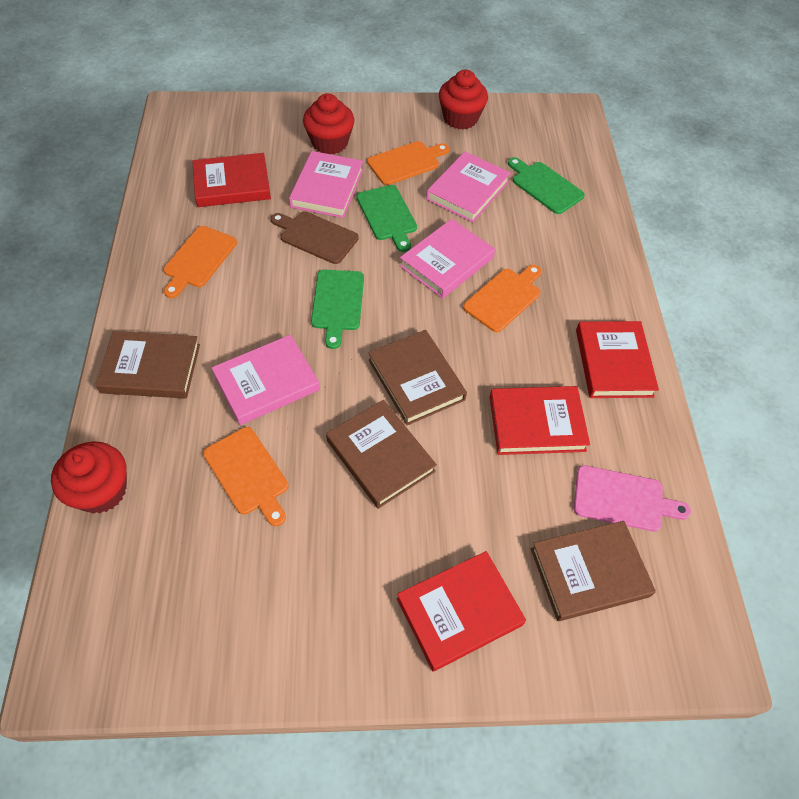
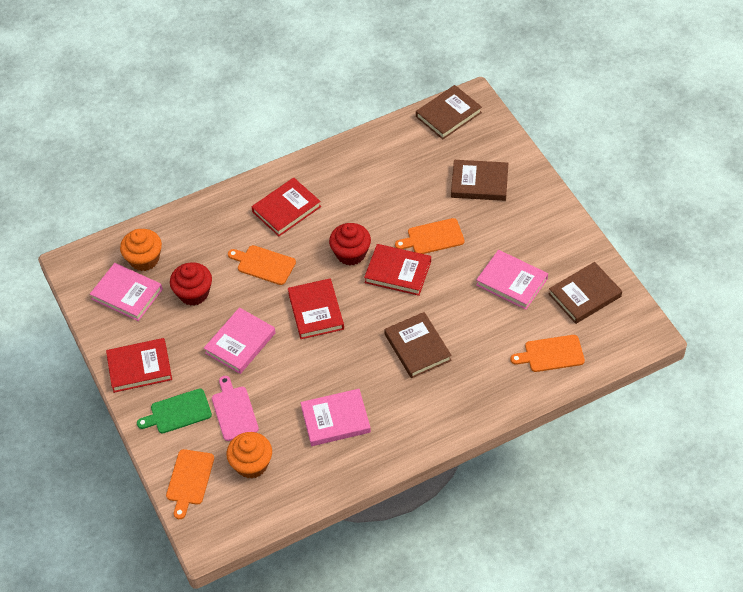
brown cutting board: 1 -> 0
green cutting board: 3 -> 1
orange cupcake: 0 -> 2
red cupcake: 3 -> 2

